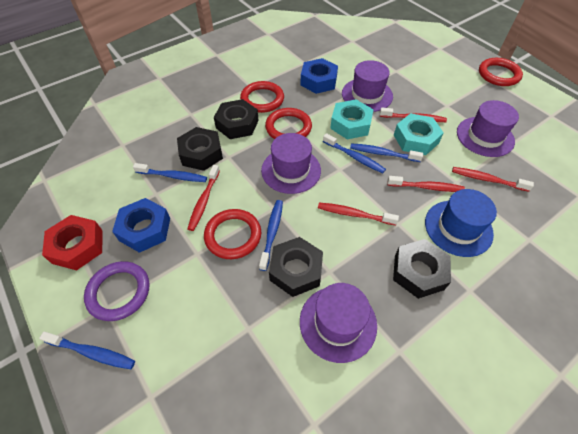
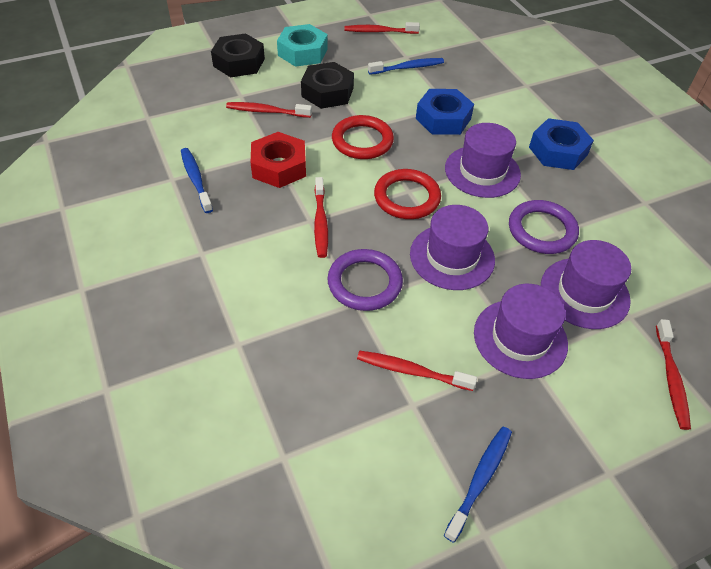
black nut: 4 -> 2
blue hat: 1 -> 0
blue toothbrush: 5 -> 3
purple ring: 1 -> 2
red ring: 4 -> 2
turquoise nut: 2 -> 1

